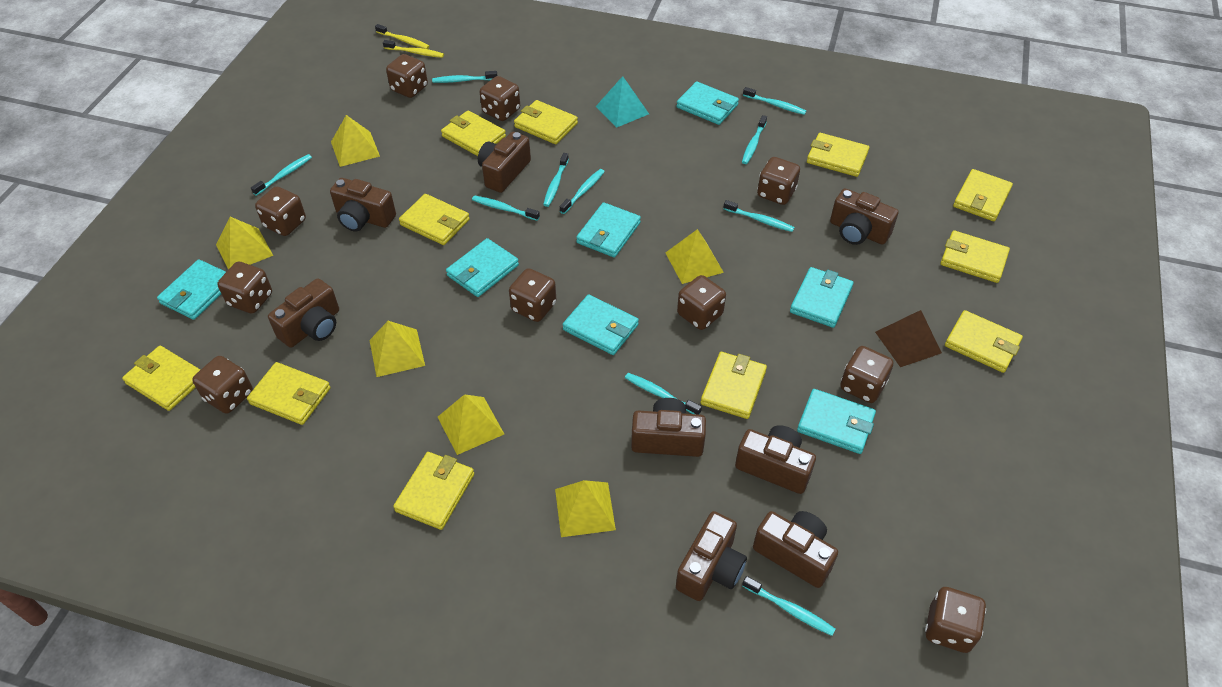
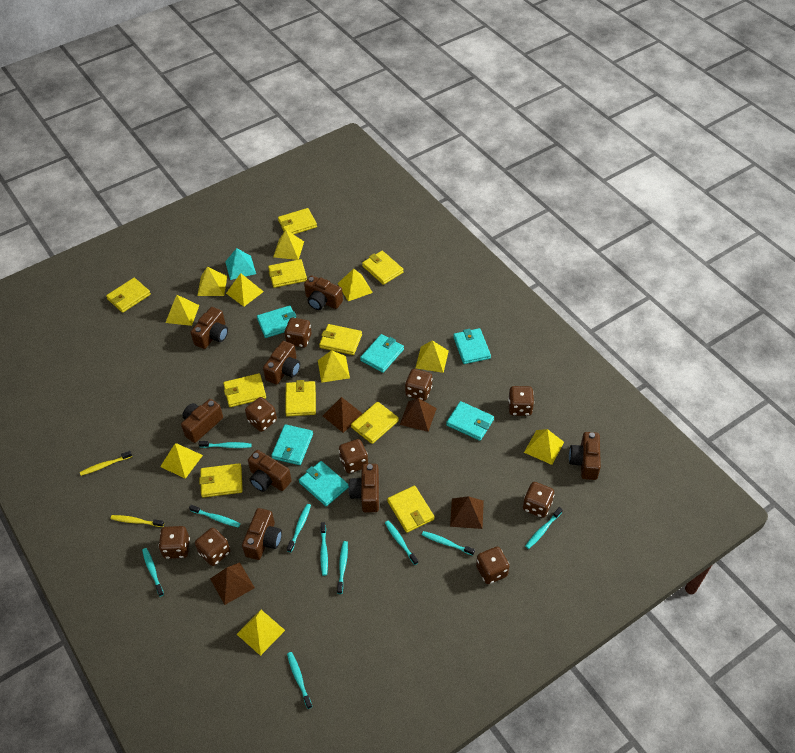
brown dice: 10 -> 9
brown pyramid: 1 -> 4
turquoise wallet: 7 -> 6
yellow pyramid: 6 -> 10
yellow wallet: 11 -> 10

